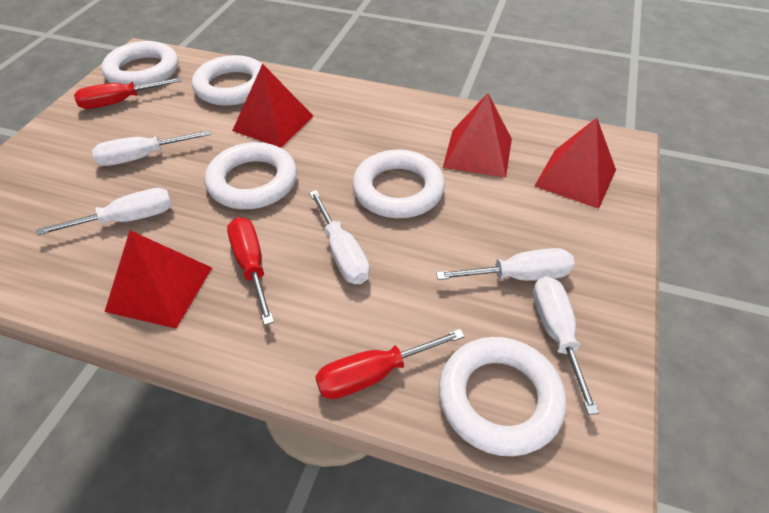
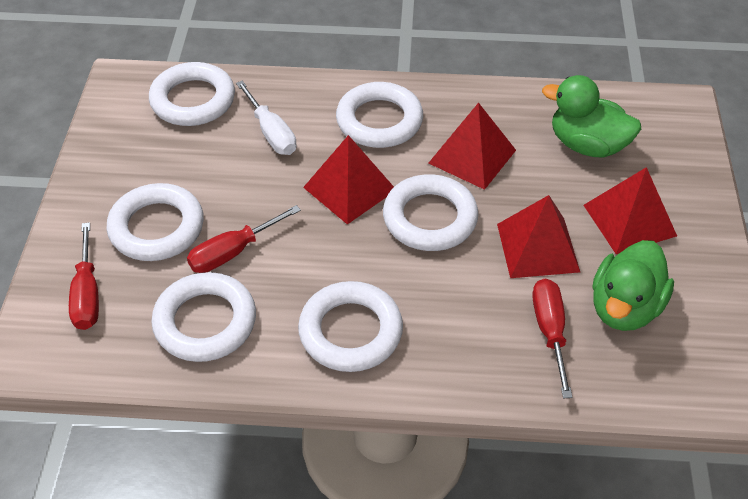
green duck: 0 -> 2
white ring: 5 -> 6
white screwdriver: 5 -> 1

